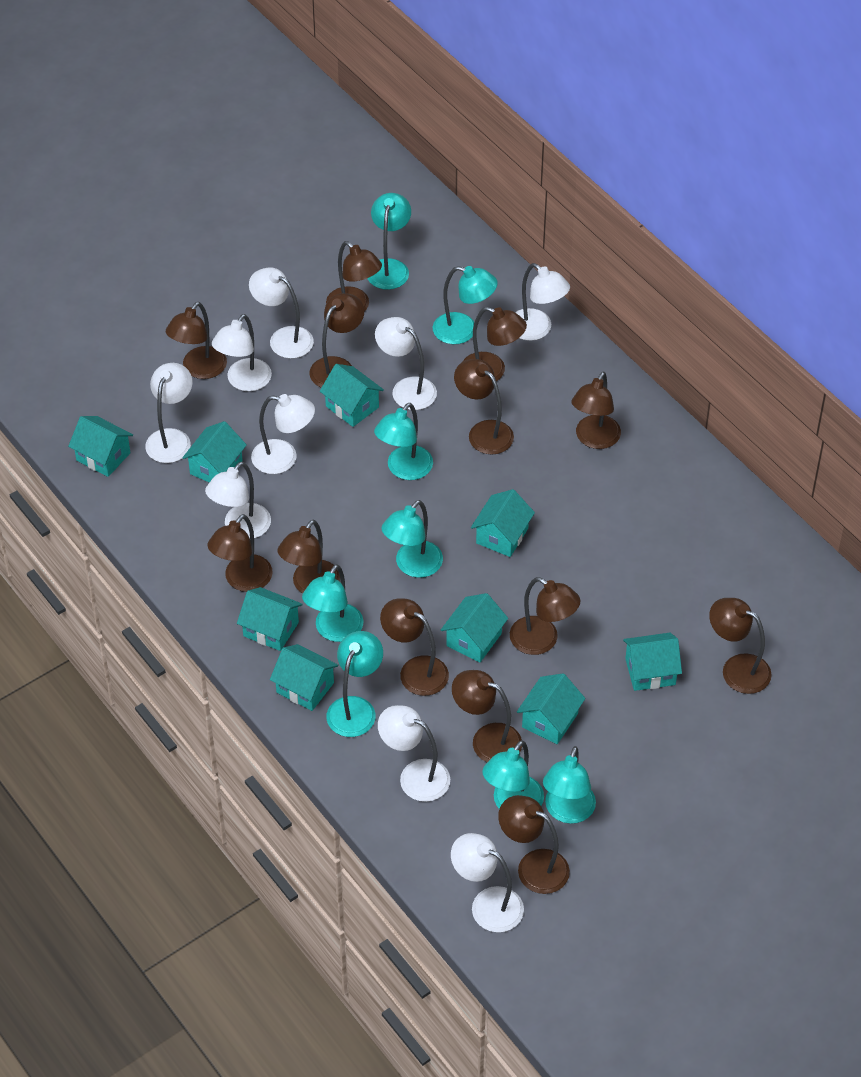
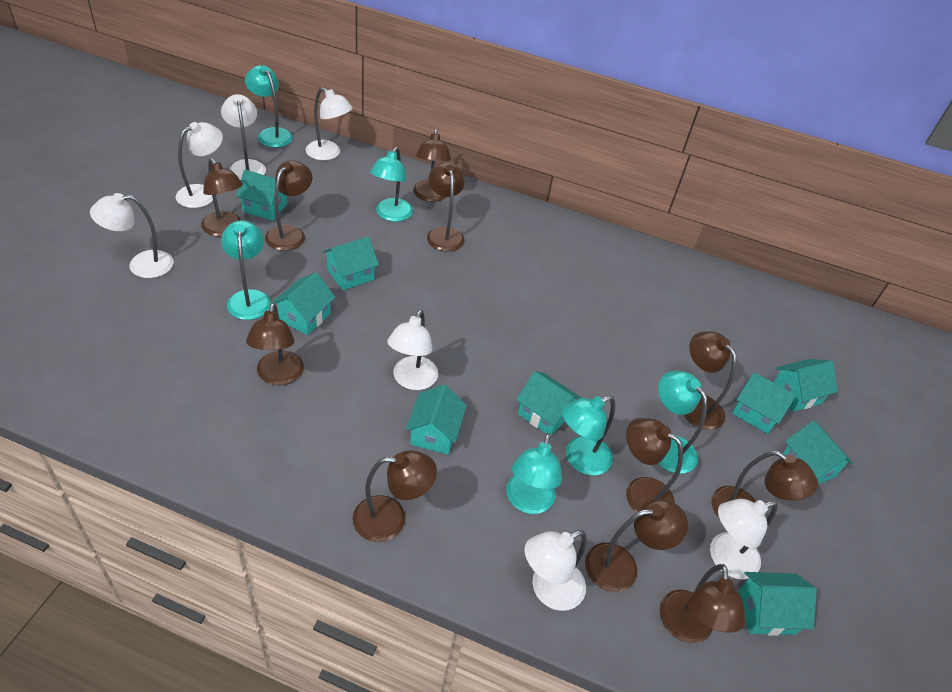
brown lamp: 13 -> 11
turquoise lamp: 8 -> 6
white lamp: 9 -> 7

